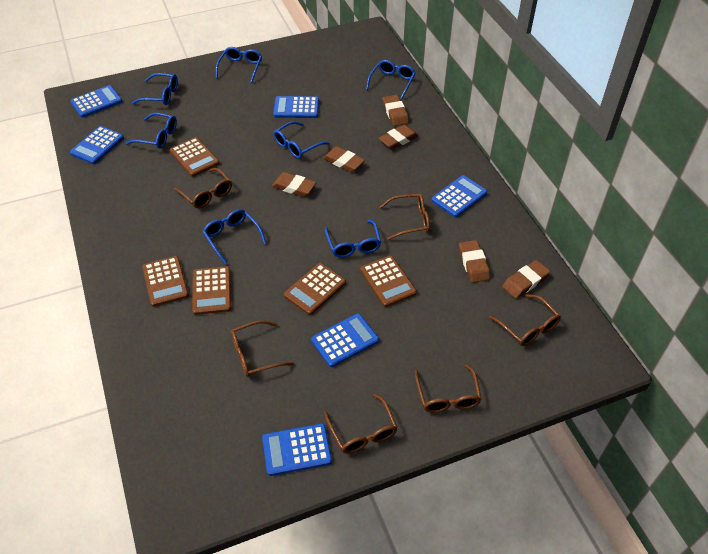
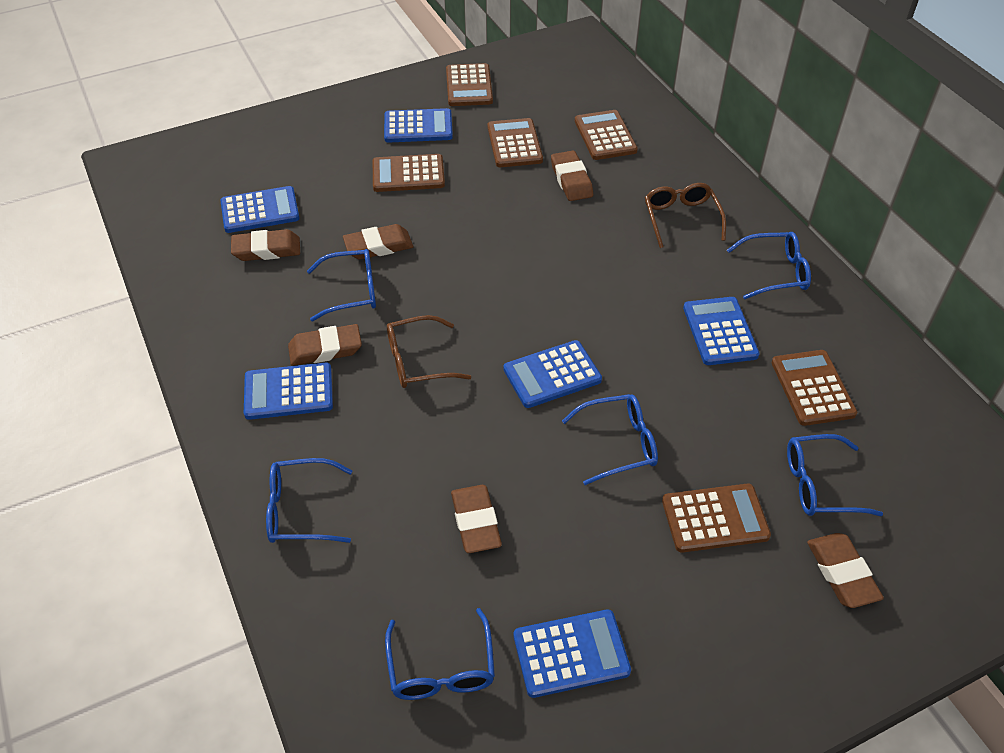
blue glasses: 7 -> 6
brown calculator: 5 -> 6
brown glasses: 6 -> 2

